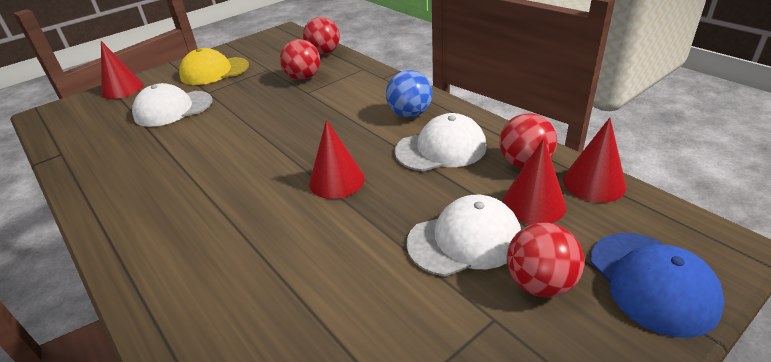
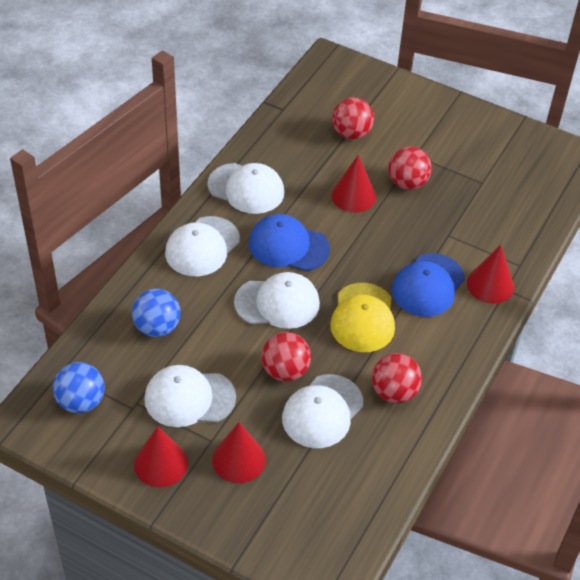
blue ball: 1 -> 2
blue cap: 1 -> 2
white cap: 3 -> 5

